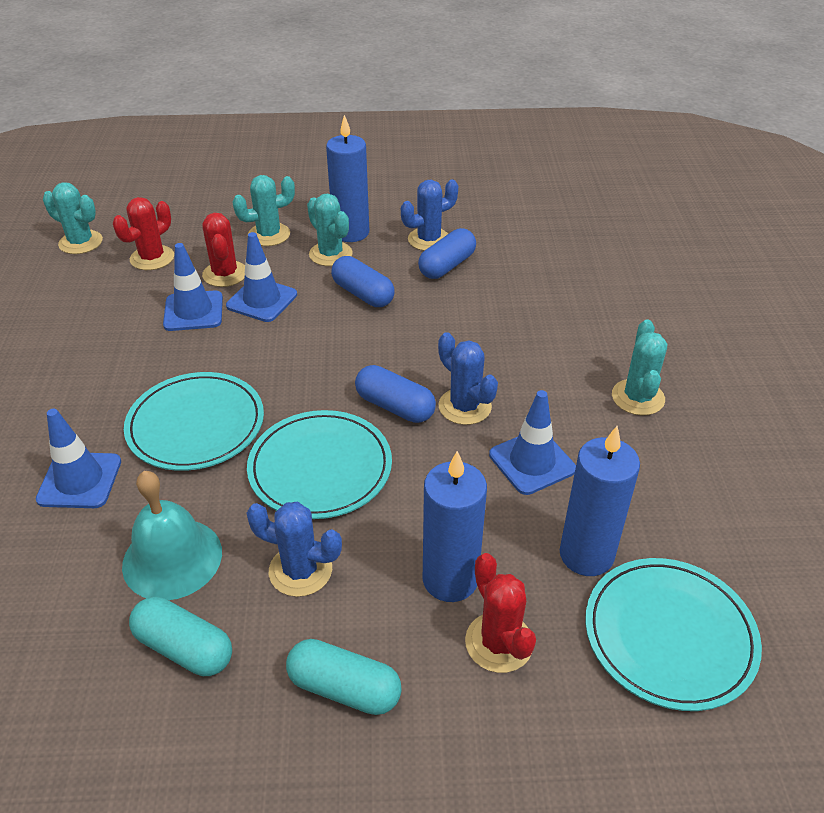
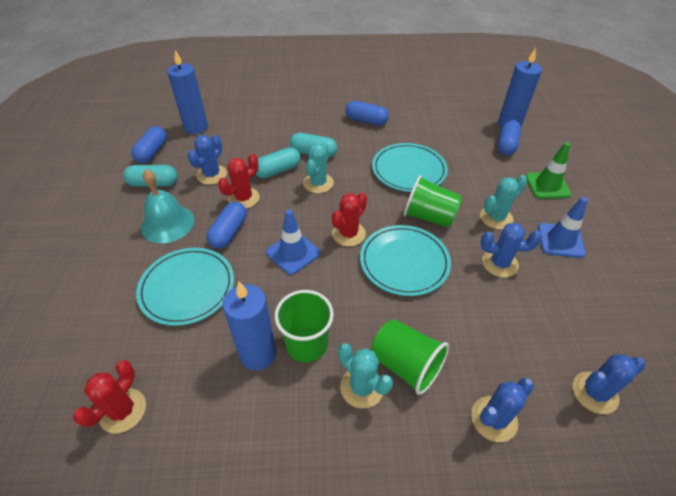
blue cactus: 3 -> 4
blue capsule: 3 -> 4
blue traffic cone: 4 -> 2
green cup: 0 -> 3
green traffic cone: 0 -> 1
turquoise cactus: 4 -> 3
turquoise capsule: 2 -> 3

